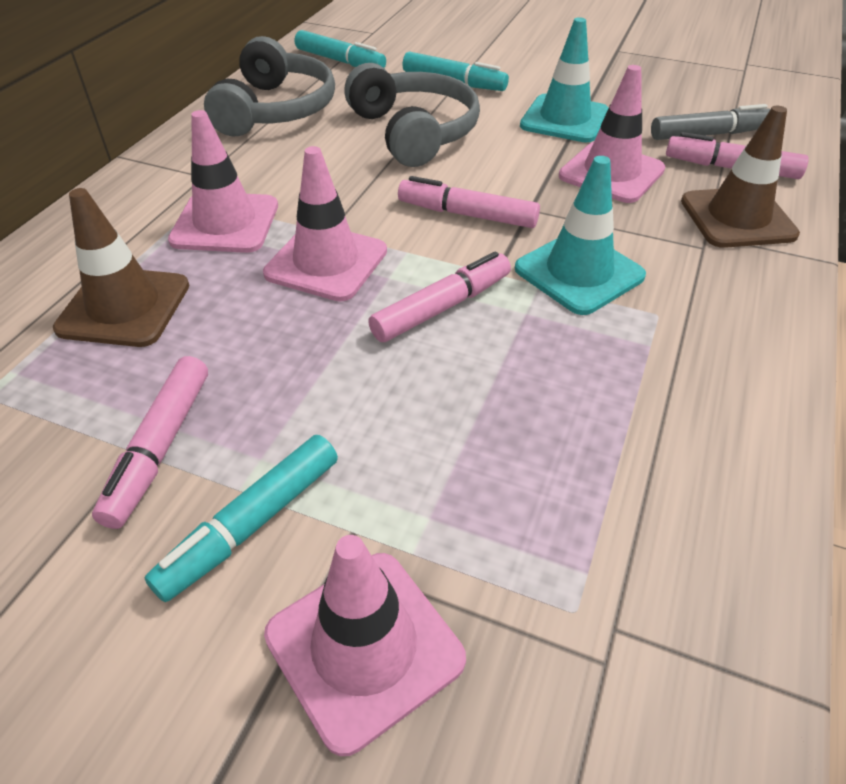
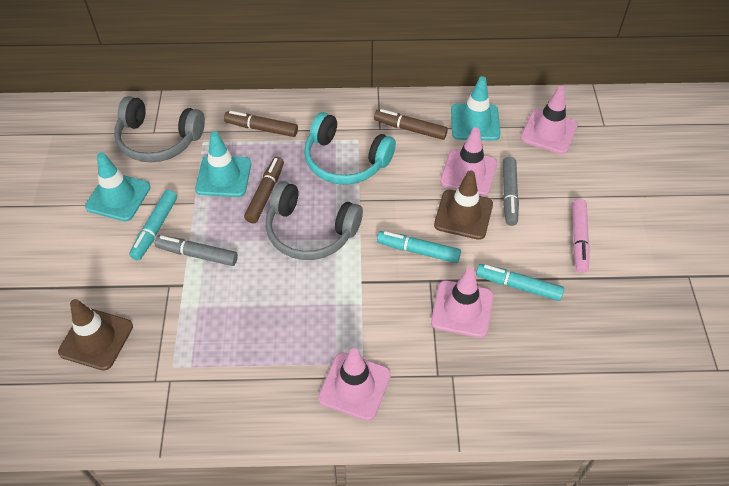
brown marker: 0 -> 3
grey marker: 1 -> 2
pink marker: 4 -> 1
turquoise headphones: 0 -> 1
turquoise traffic cone: 2 -> 3

